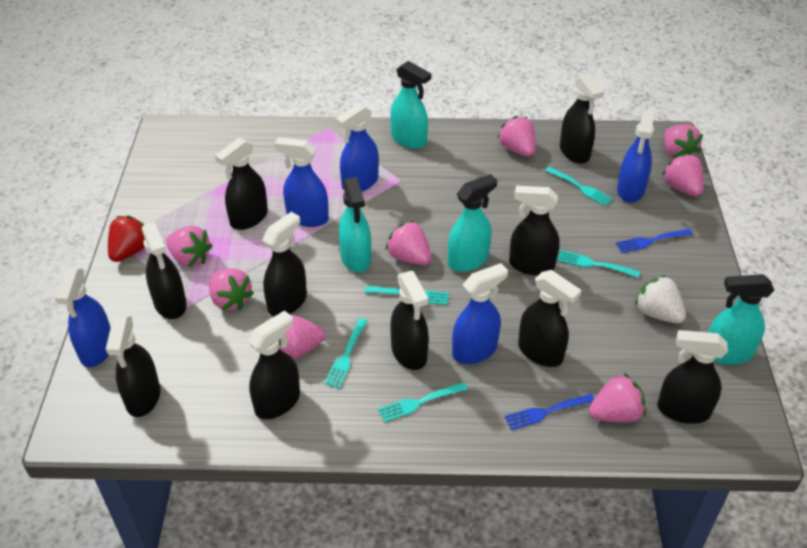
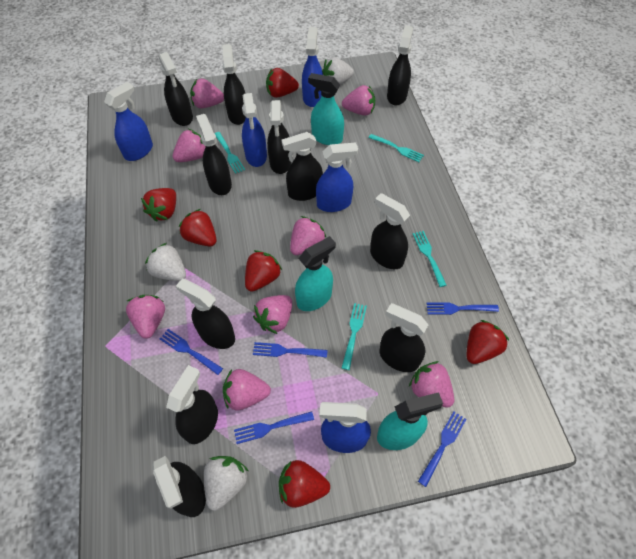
black spray bottle: 10 -> 11
blue fork: 2 -> 5
red strawberry: 1 -> 6
turquoise fork: 5 -> 4
turquoise spray bottle: 4 -> 3
white strawberry: 1 -> 3

